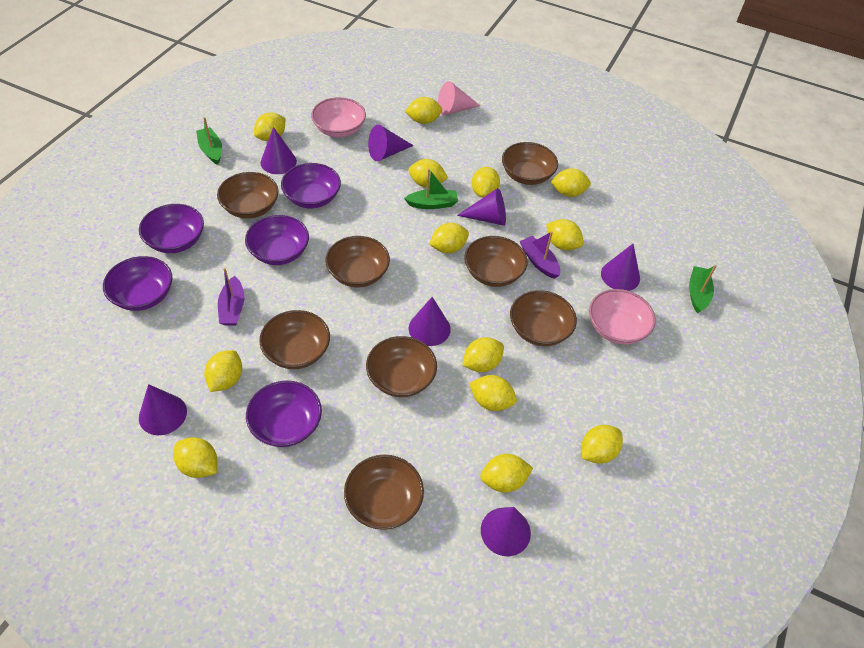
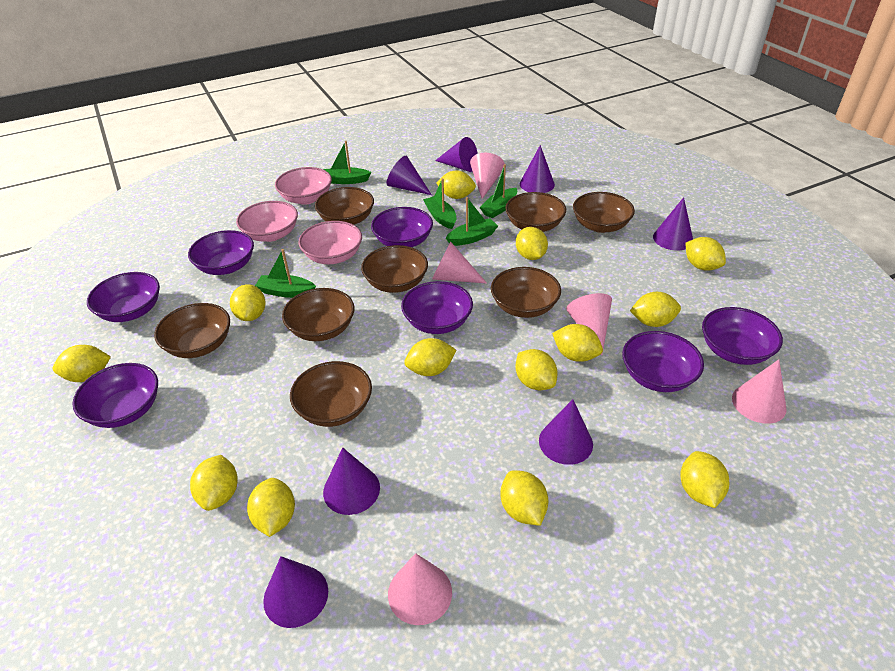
green boat: 3 -> 5
pink bowl: 2 -> 3
pink cone: 1 -> 5
purple boat: 2 -> 0
purple bowl: 5 -> 7

